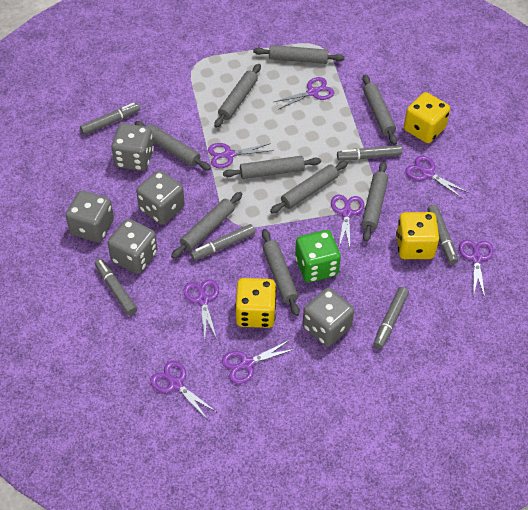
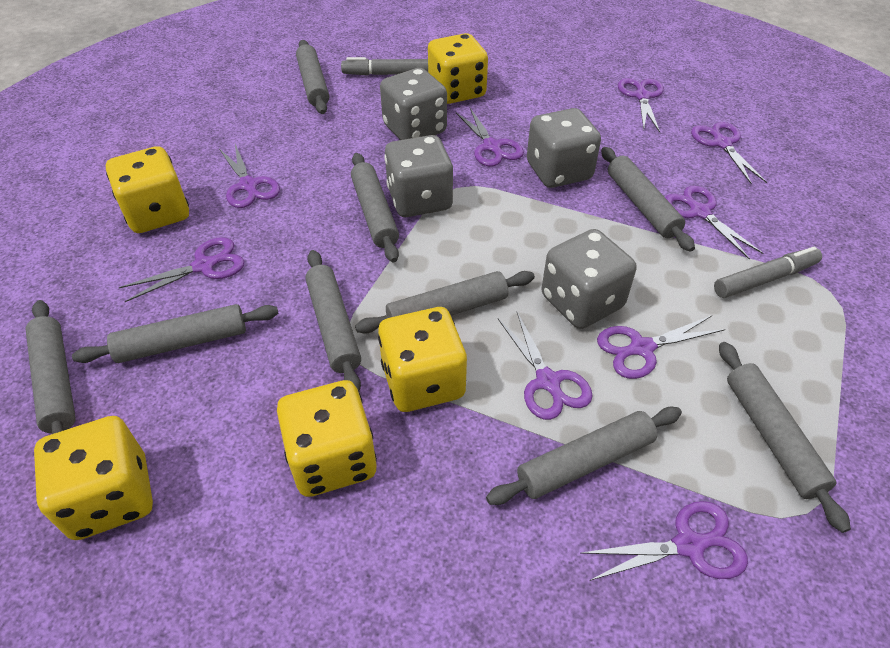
green dice: 1 -> 0
grey dice: 5 -> 4
grey marker: 6 -> 2
purple scissors: 8 -> 9
yellow dice: 3 -> 5

